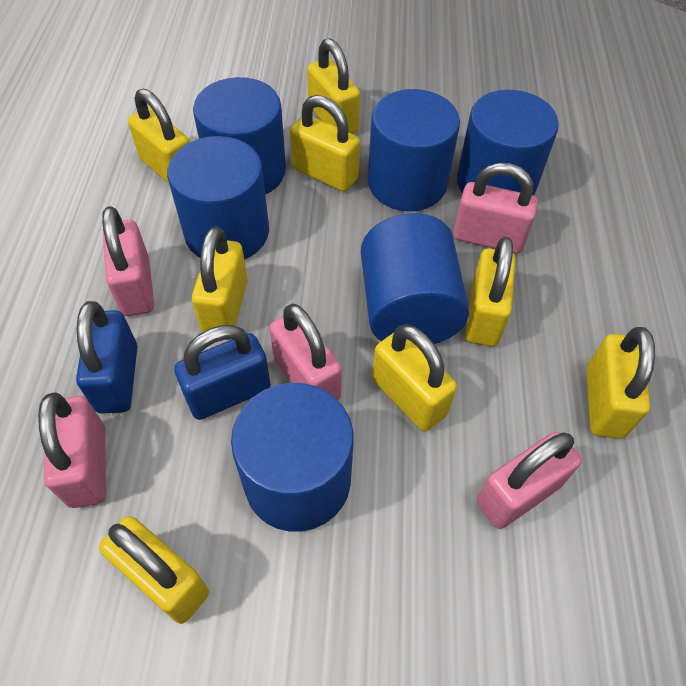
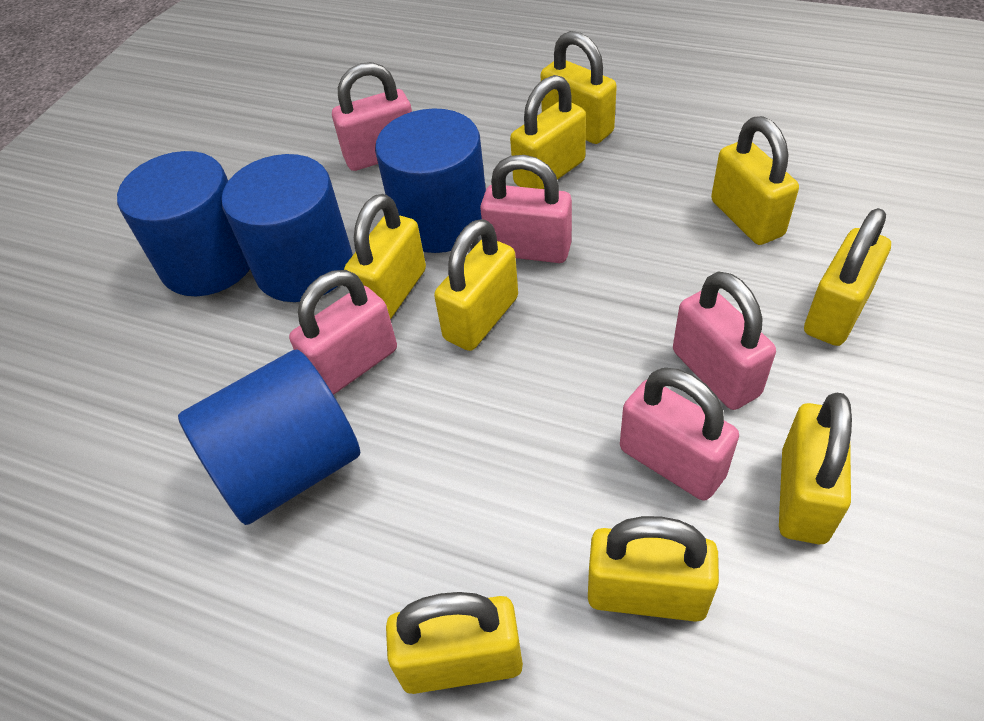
blue cylinder: 6 -> 4
blue padlock: 2 -> 0
yellow padlock: 8 -> 9

